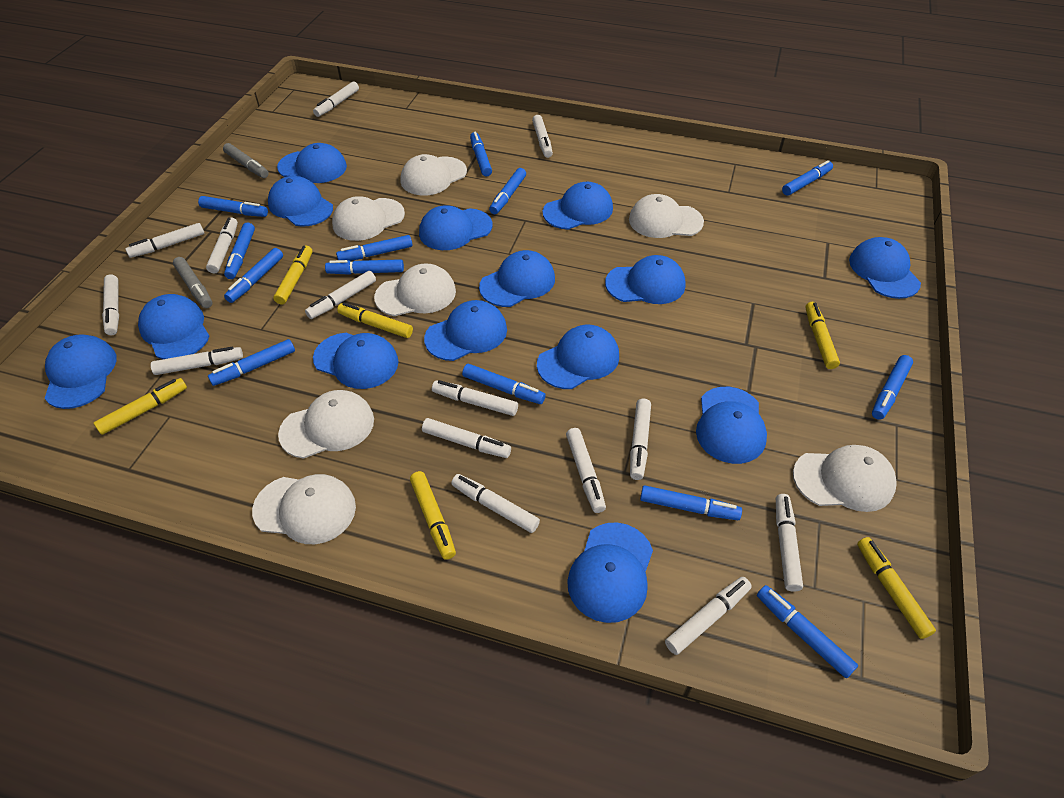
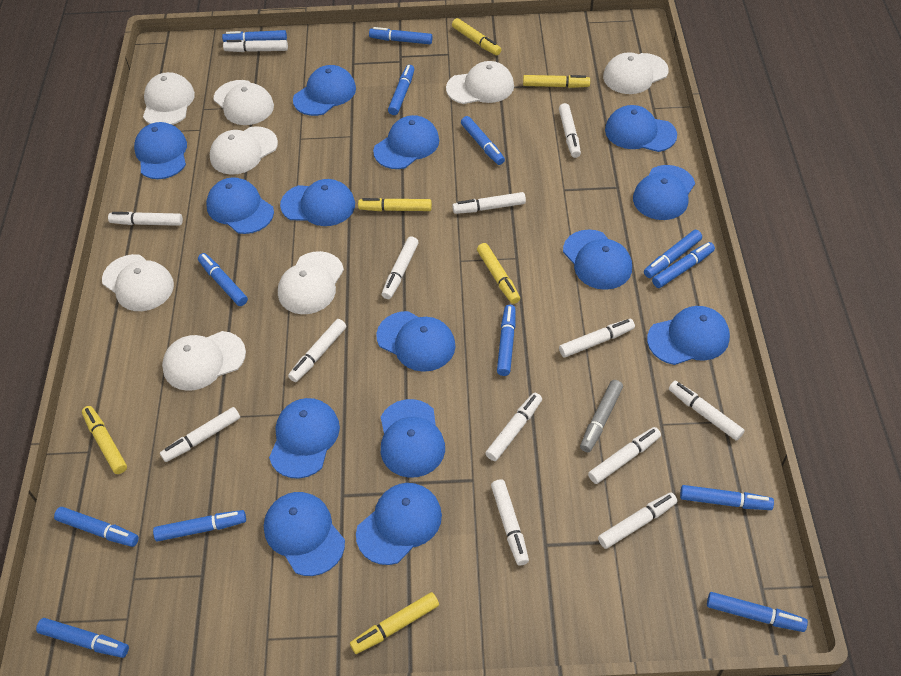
grey marker: 2 -> 1
white cap: 7 -> 8
white marker: 14 -> 13

